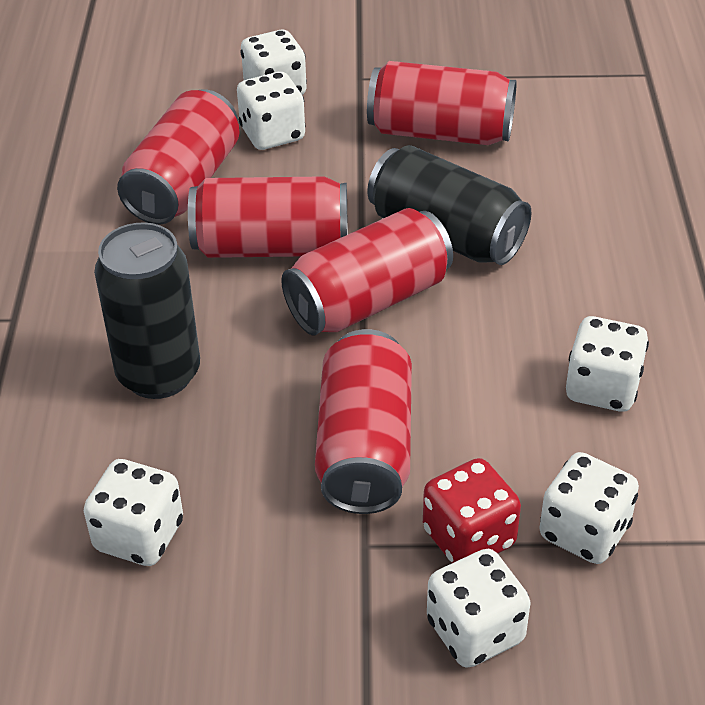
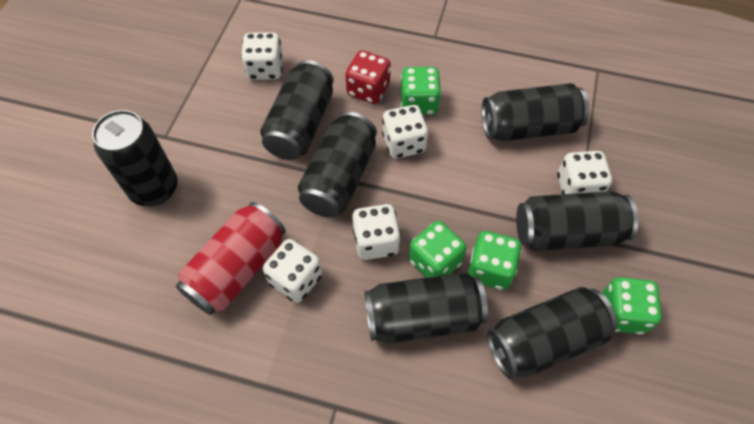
black can: 2 -> 7
green dice: 0 -> 4
red can: 5 -> 1
white dice: 6 -> 5

